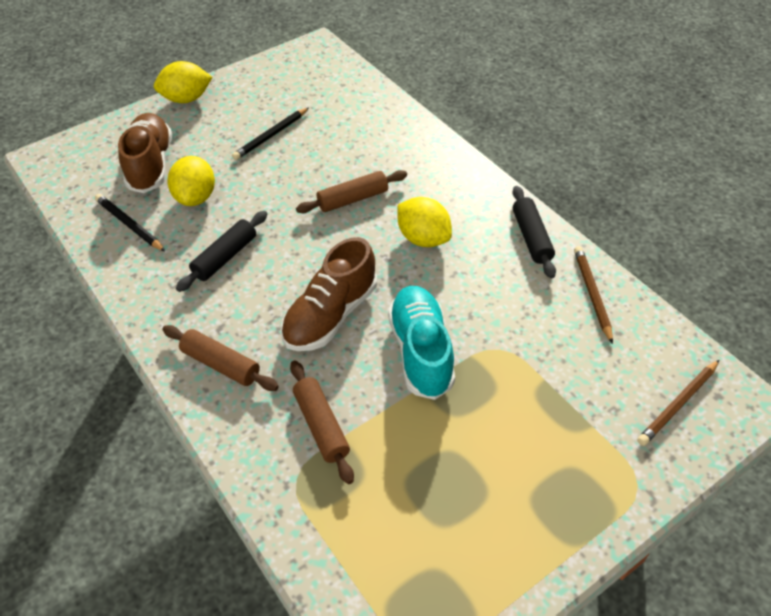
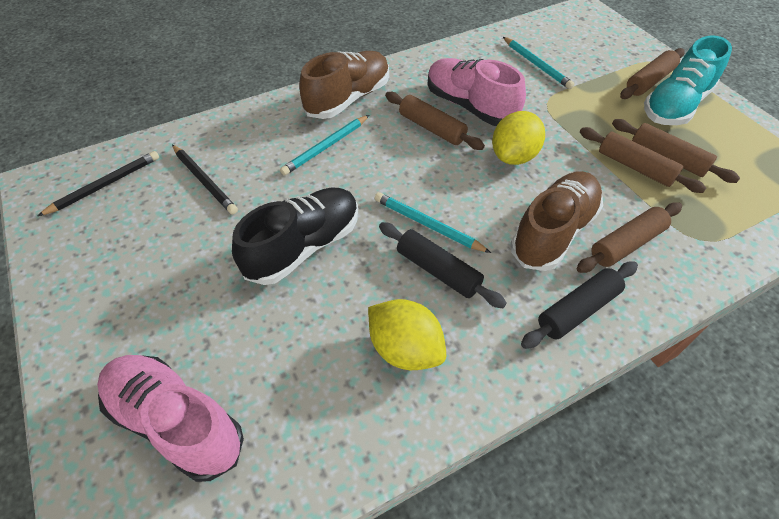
black shoe: 0 -> 1
brown pencil: 2 -> 0
brown rolling pin: 3 -> 5
pink shoe: 0 -> 2
turquoise pencil: 0 -> 3
yellow lemon: 3 -> 2

